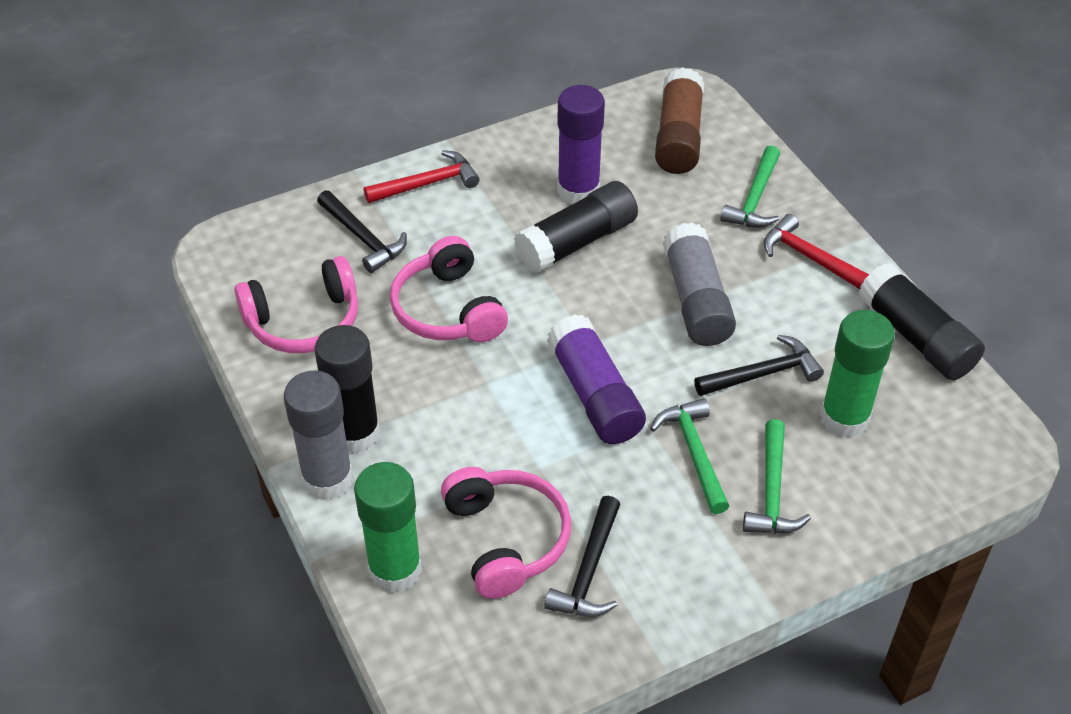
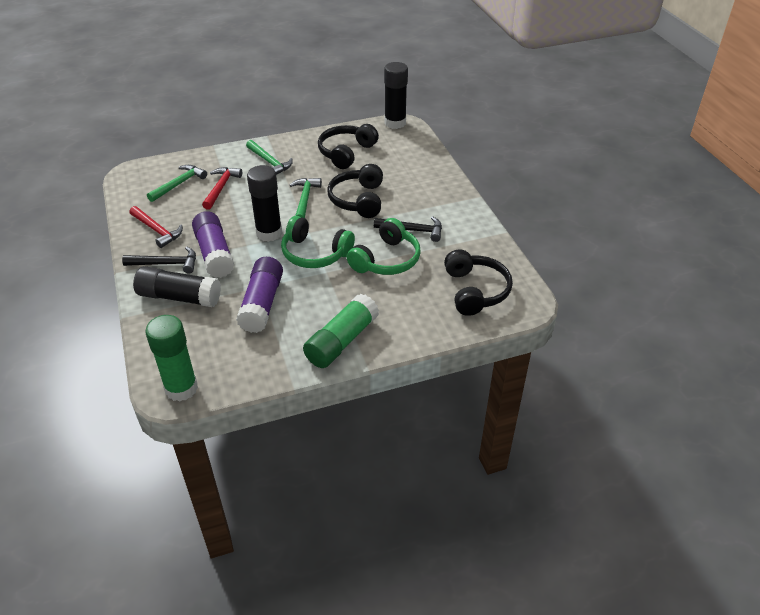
black hammer: 3 -> 2
black headphones: 0 -> 3
brown glue stick: 1 -> 0
green headphones: 0 -> 2
grey glue stick: 2 -> 0
pink headphones: 3 -> 0

